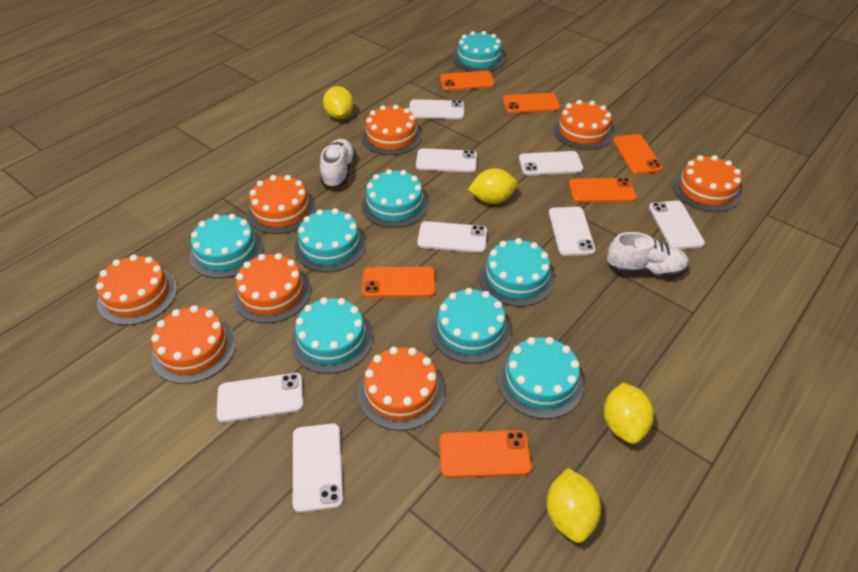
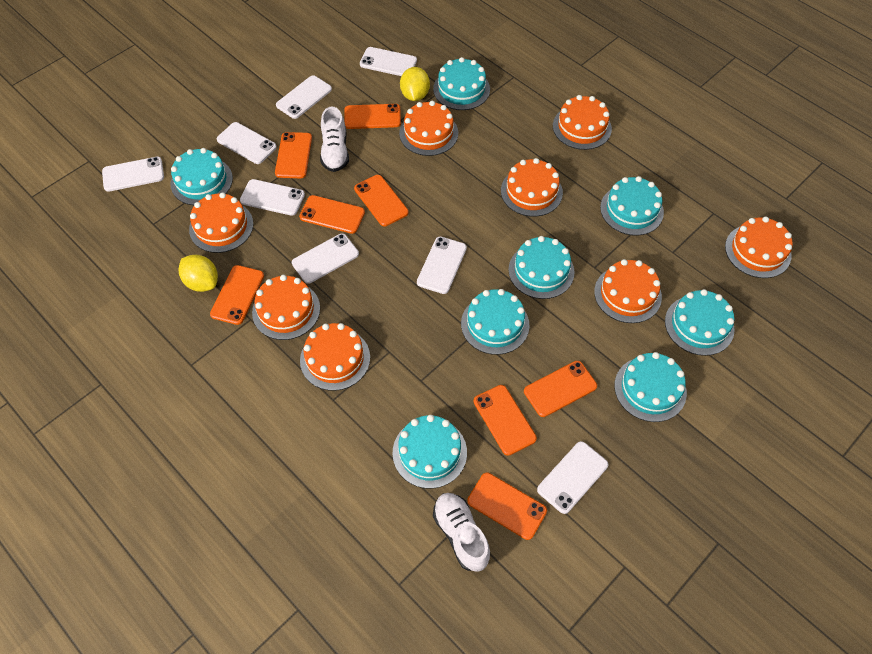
orange phone: 6 -> 8
yellow lemon: 4 -> 2

